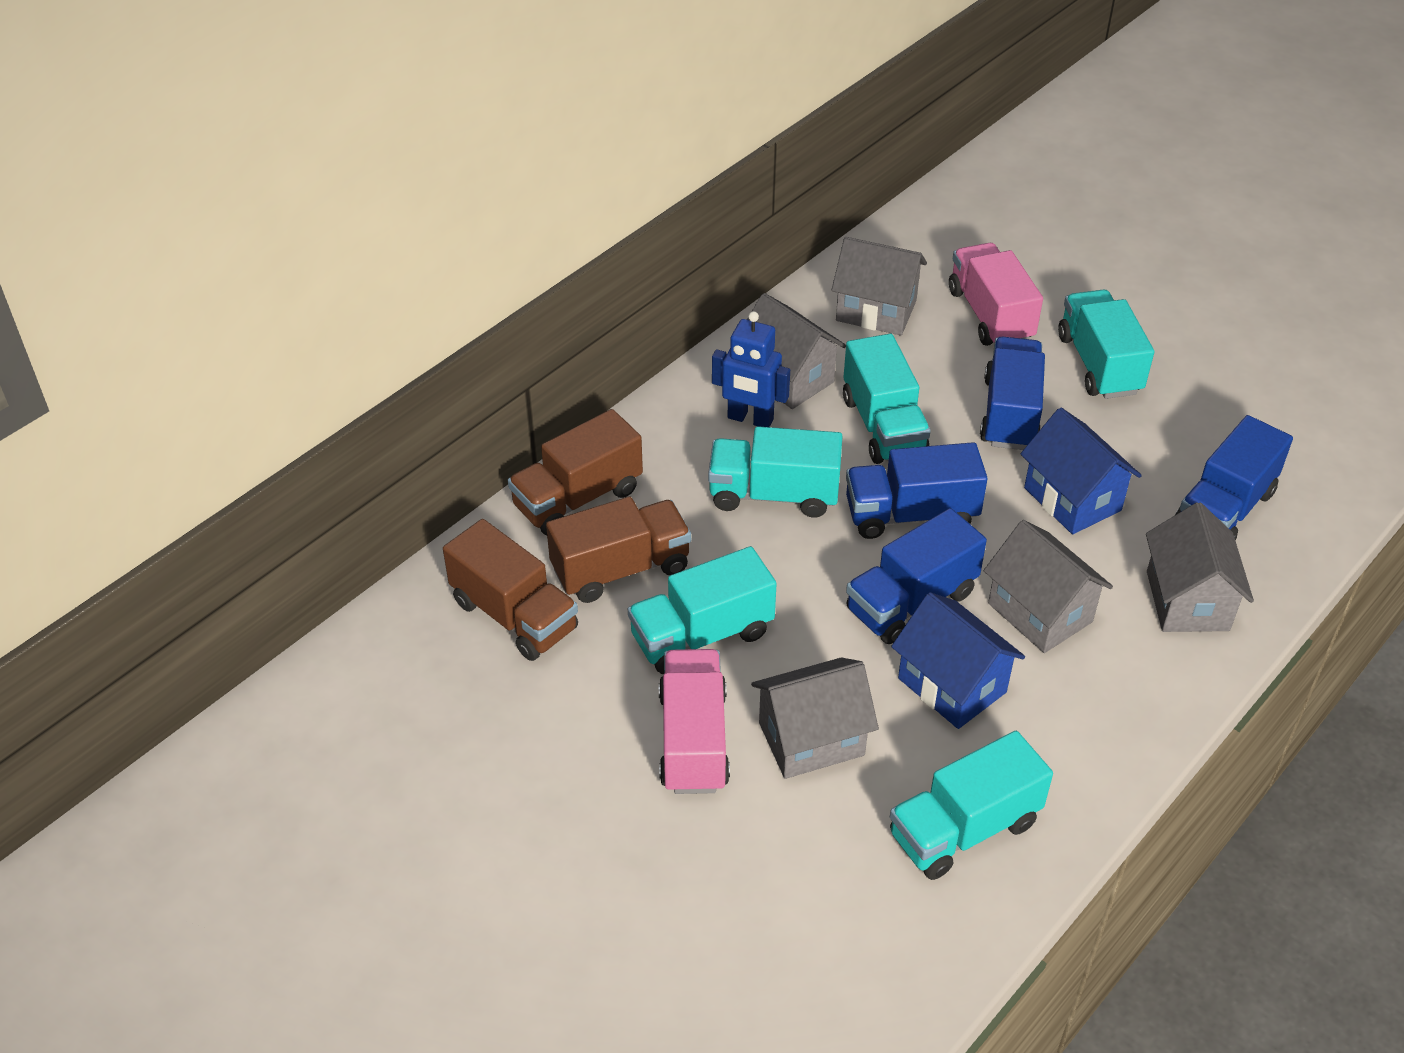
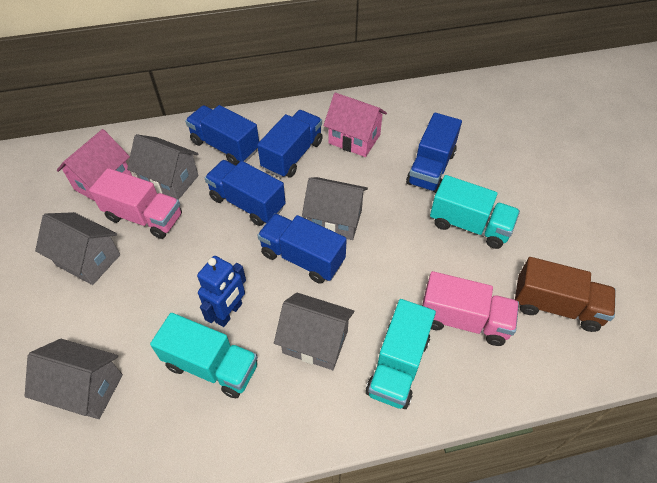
blue house: 2 -> 0
blue truck: 4 -> 5
brown truck: 3 -> 1
pink house: 0 -> 2
turquoise truck: 5 -> 3

